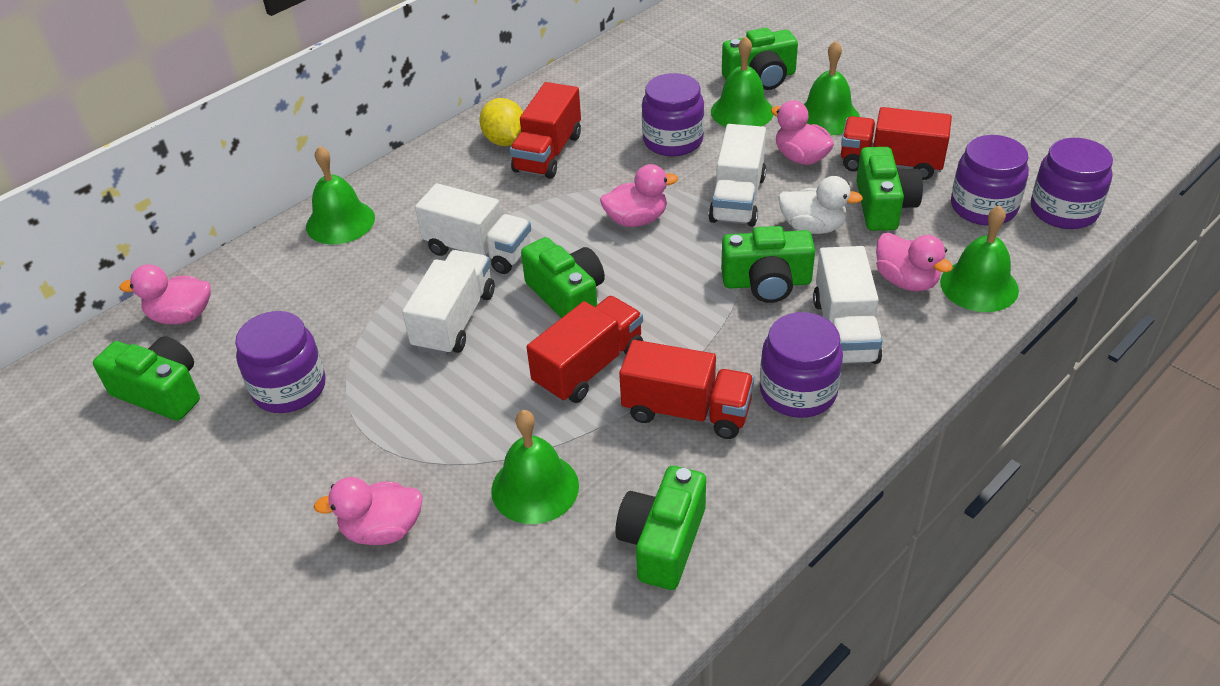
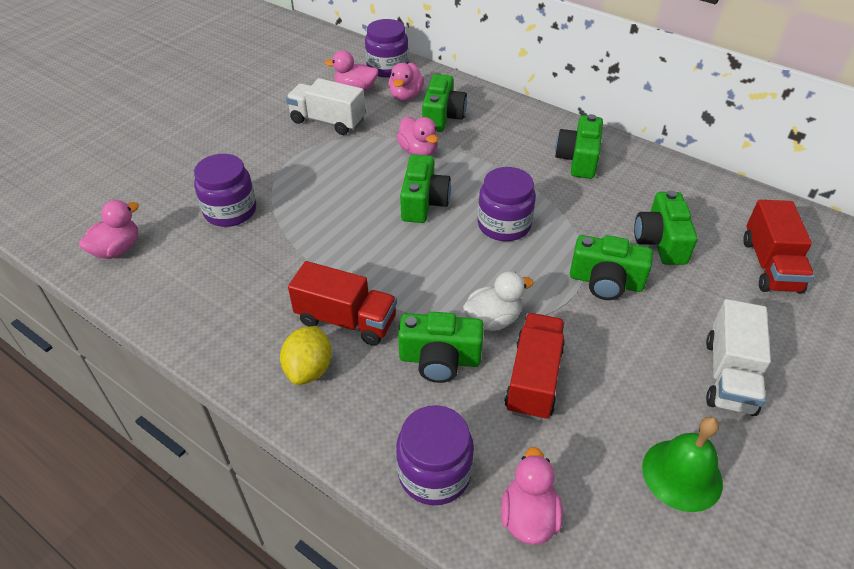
green bell: 5 -> 1
purple jar: 5 -> 4
red truck: 4 -> 3
white truck: 4 -> 2

